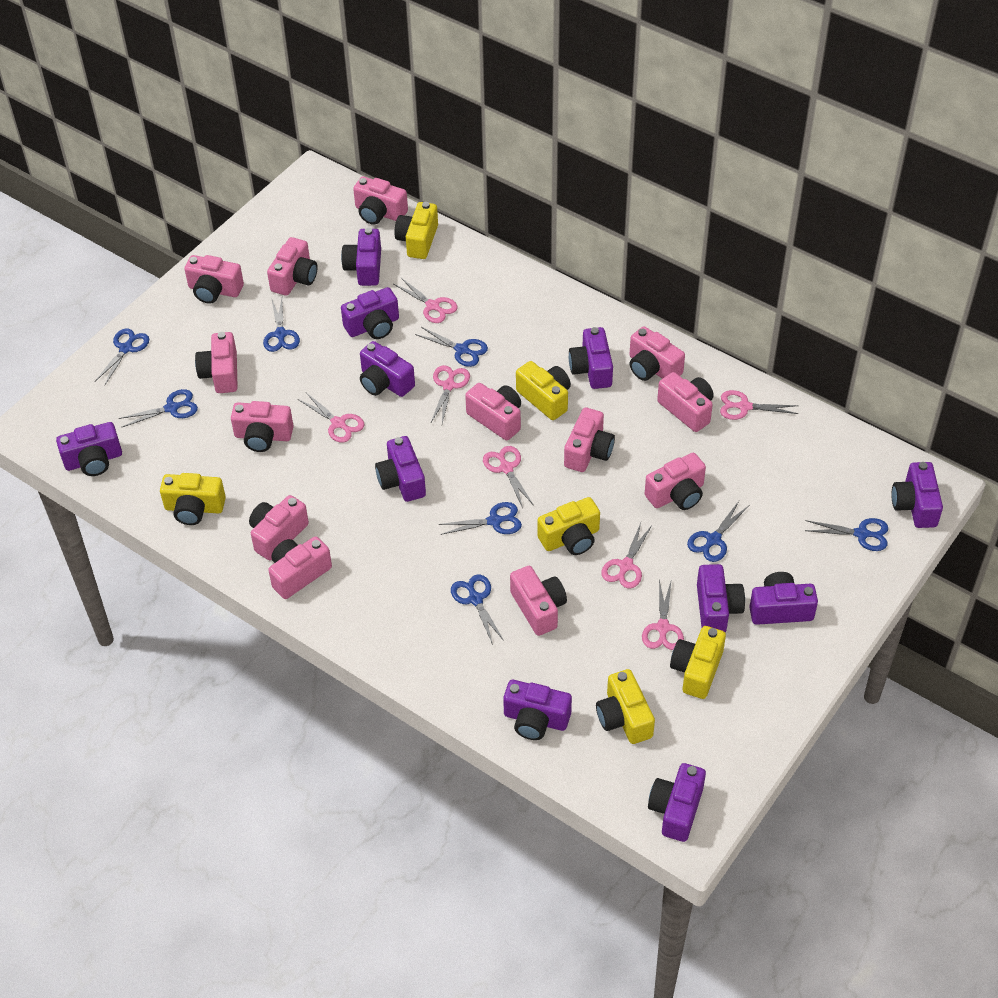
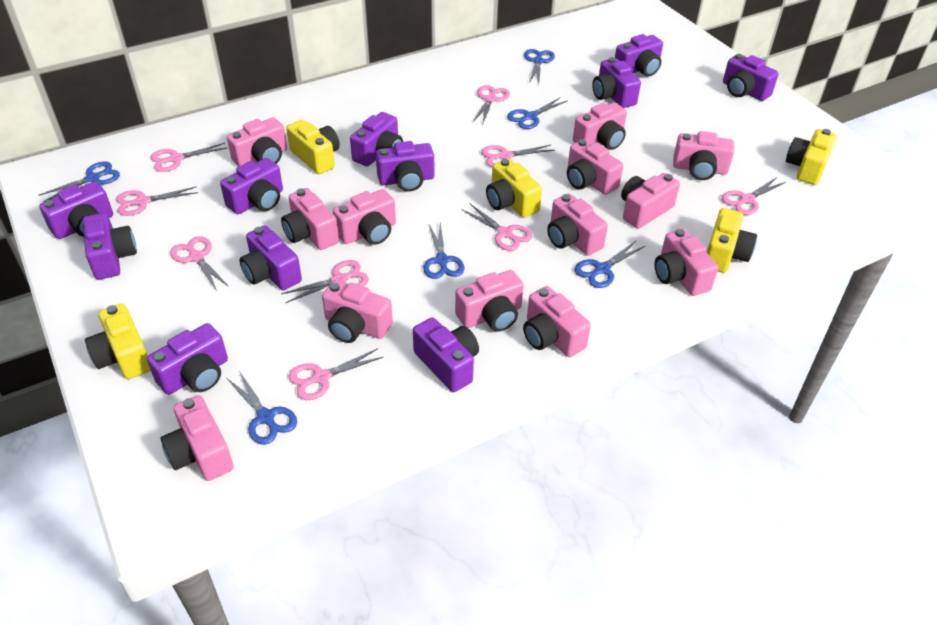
blue scissors: 8 -> 6
pink scissors: 7 -> 9
yellow camera: 6 -> 5

